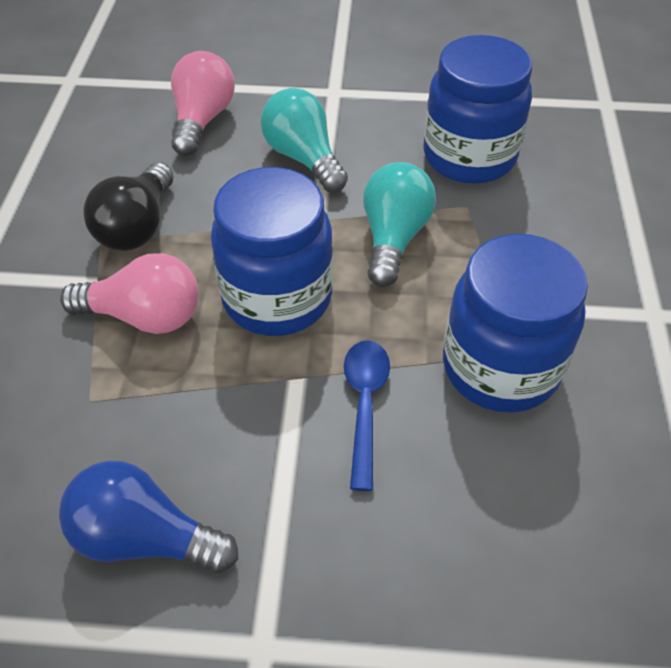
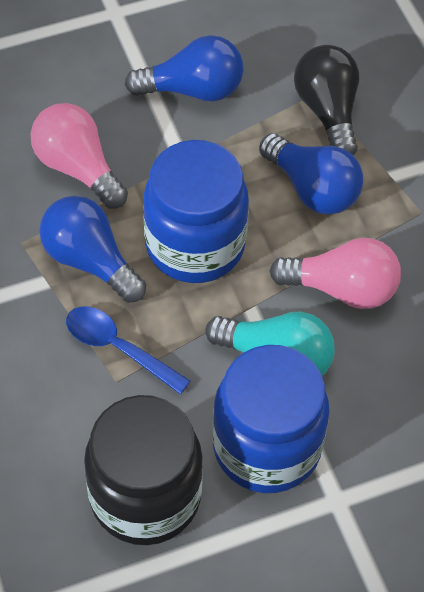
black jar: 0 -> 1
blue jar: 3 -> 2
blue light bulb: 1 -> 3
turquoise light bulb: 2 -> 1

